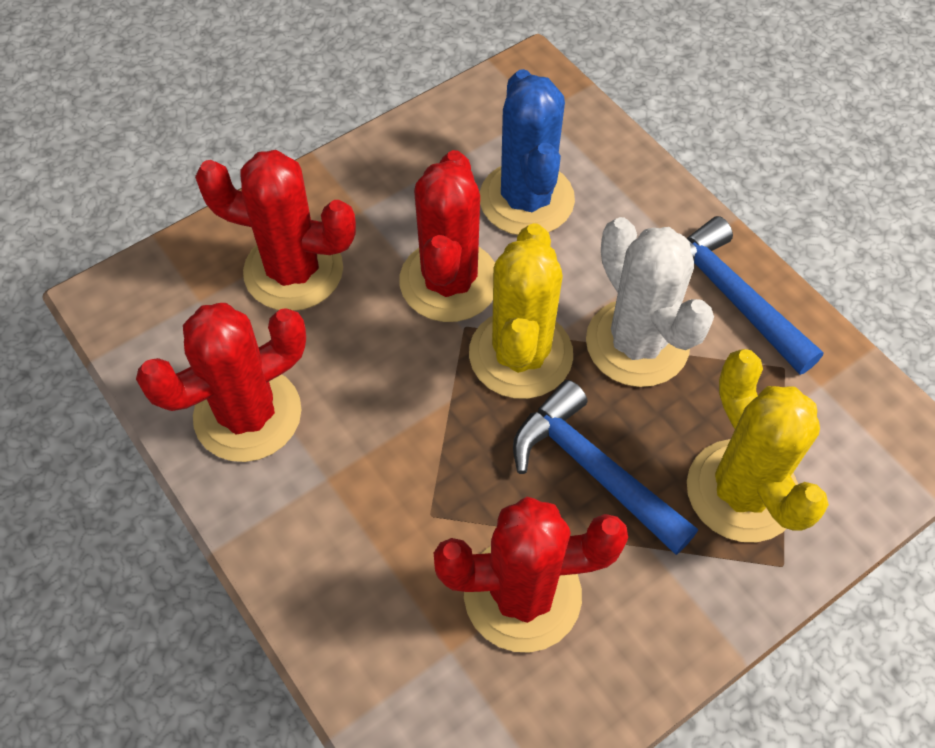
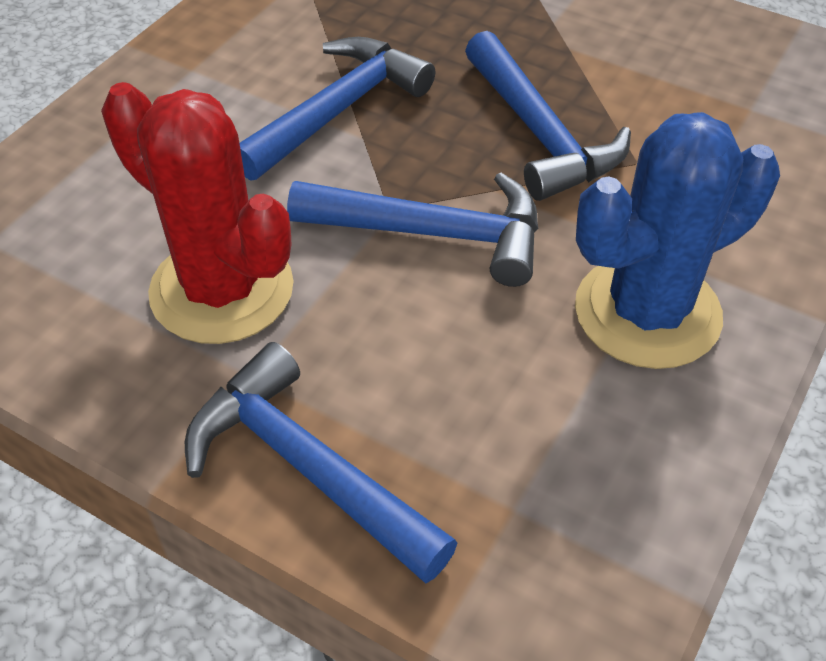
blue hammer: 2 -> 4
red cactus: 4 -> 1
white cactus: 1 -> 0
yellow cactus: 2 -> 0

